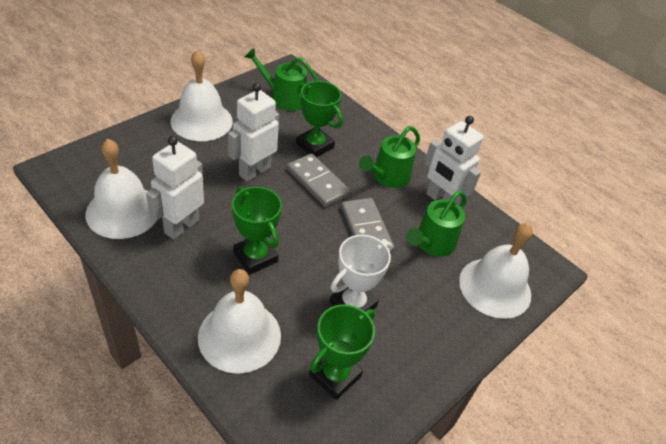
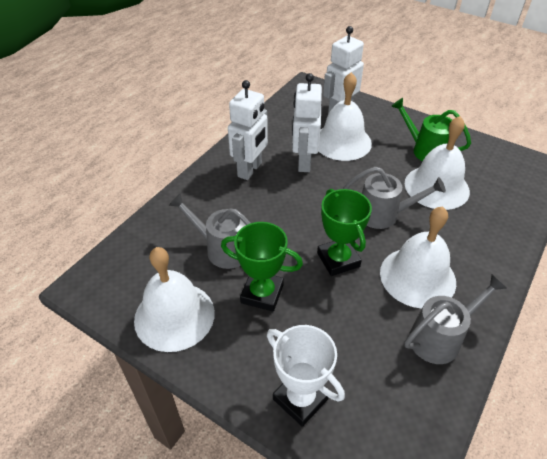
green trophy: 3 -> 2
green watering can: 3 -> 1
grey domino: 2 -> 0
grey watering can: 0 -> 3

